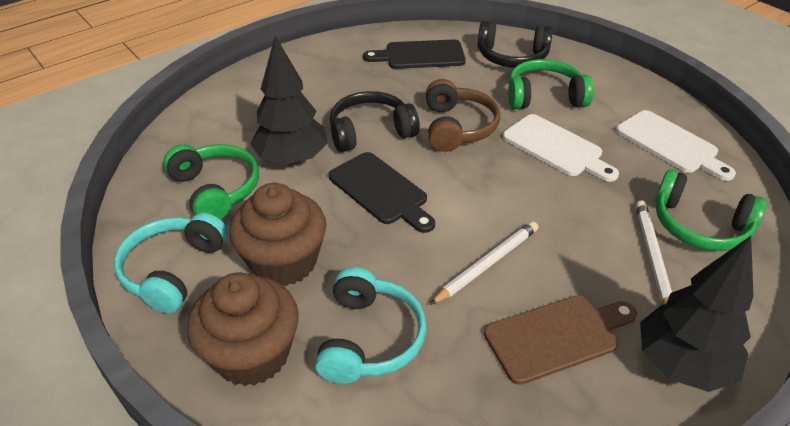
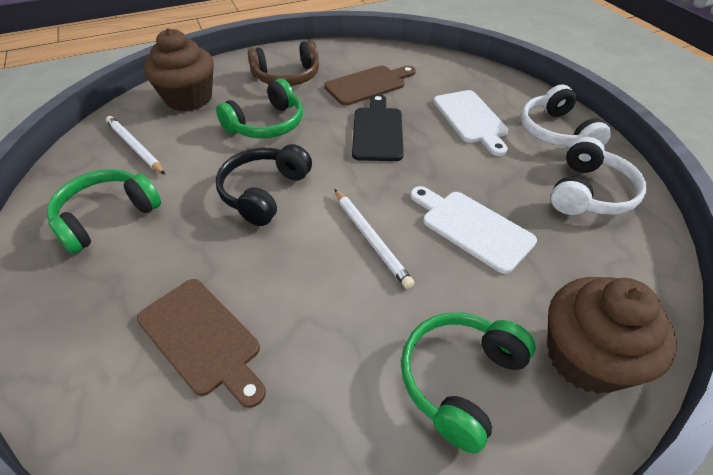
black cutting board: 2 -> 1
black headphones: 2 -> 1
black tree: 2 -> 0
brown cutting board: 1 -> 2
turquoise headphones: 2 -> 0
white headphones: 0 -> 2

